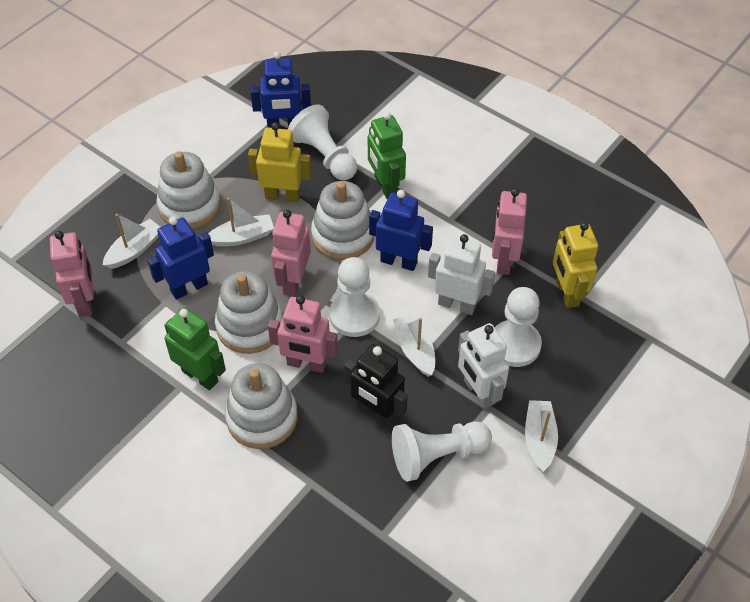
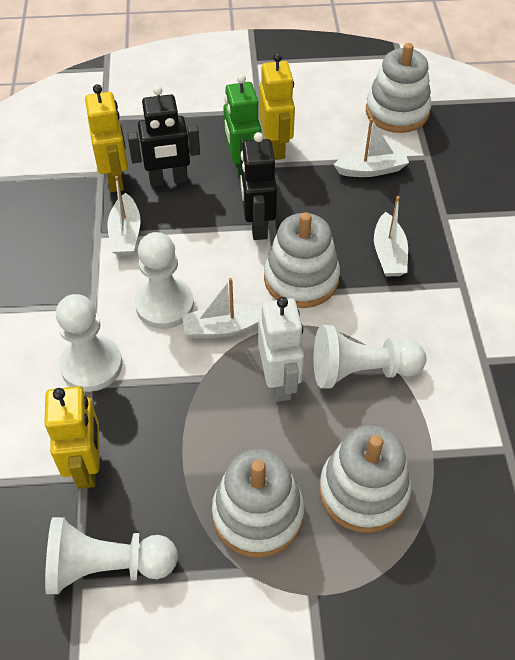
black robot: 1 -> 2
blue robot: 3 -> 0
green robot: 2 -> 1
pink robot: 4 -> 0
white robot: 2 -> 1
yellow robot: 2 -> 3

